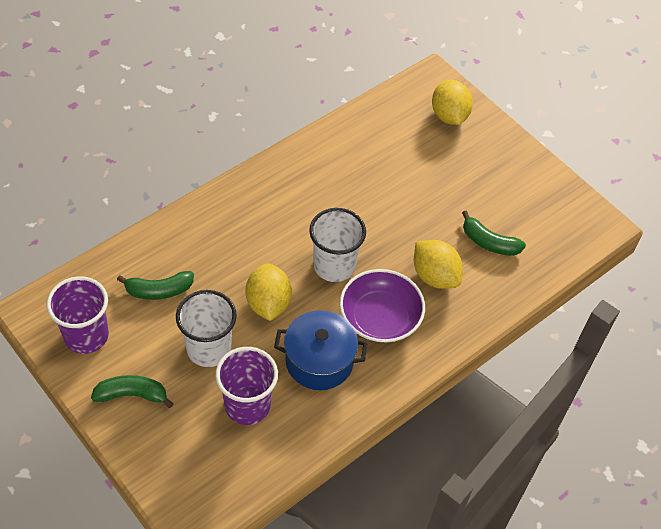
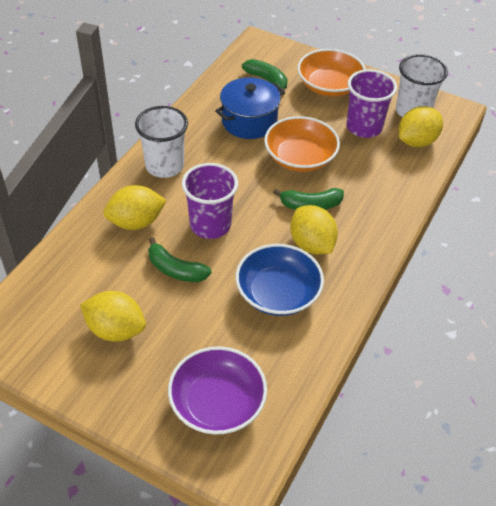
blue bowl: 0 -> 1
orange bowl: 0 -> 2
yellow lemon: 3 -> 4

